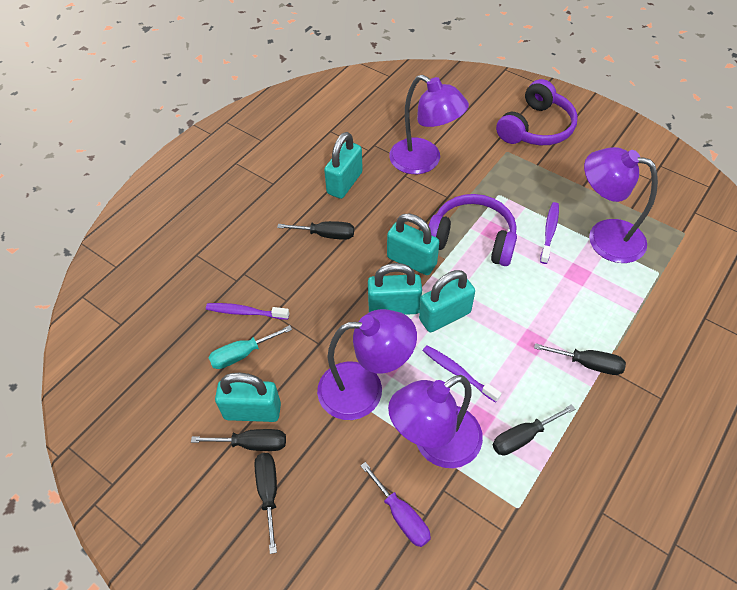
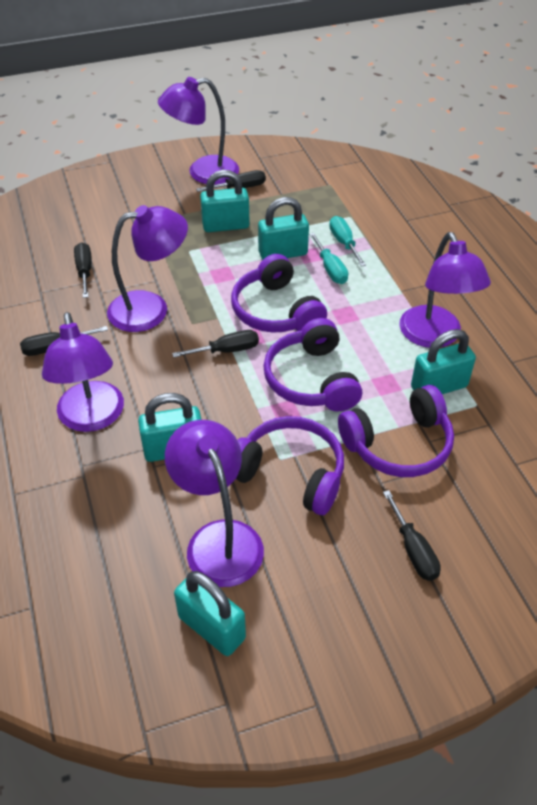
purple headphones: 2 -> 4
purple lamp: 4 -> 5
purple screwdriver: 1 -> 0
purple toothbrush: 3 -> 0
turquoise screwdriver: 1 -> 2

